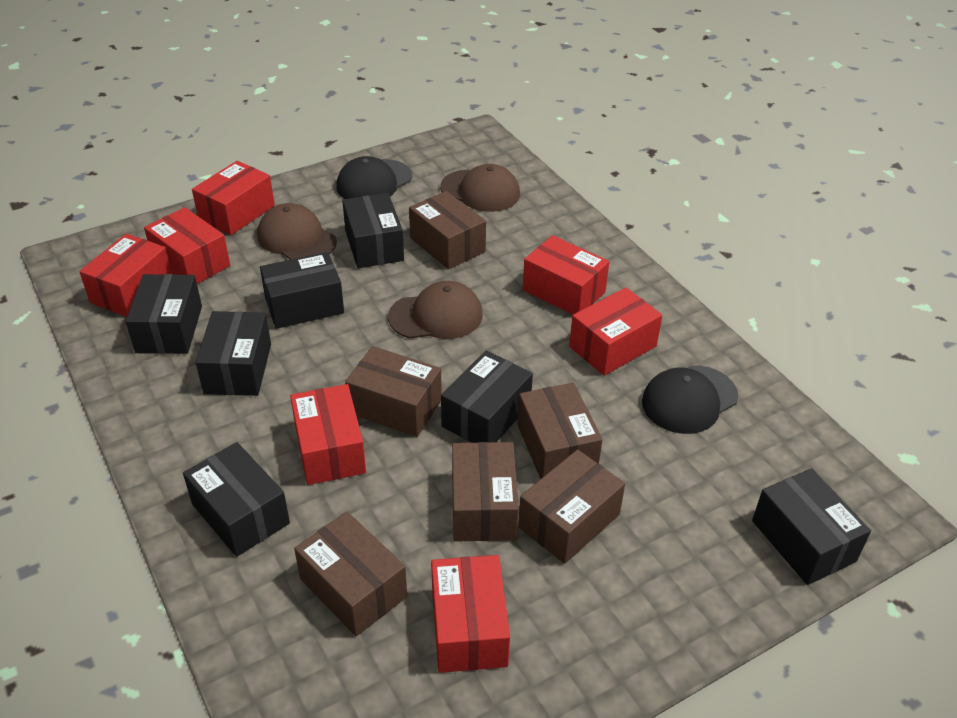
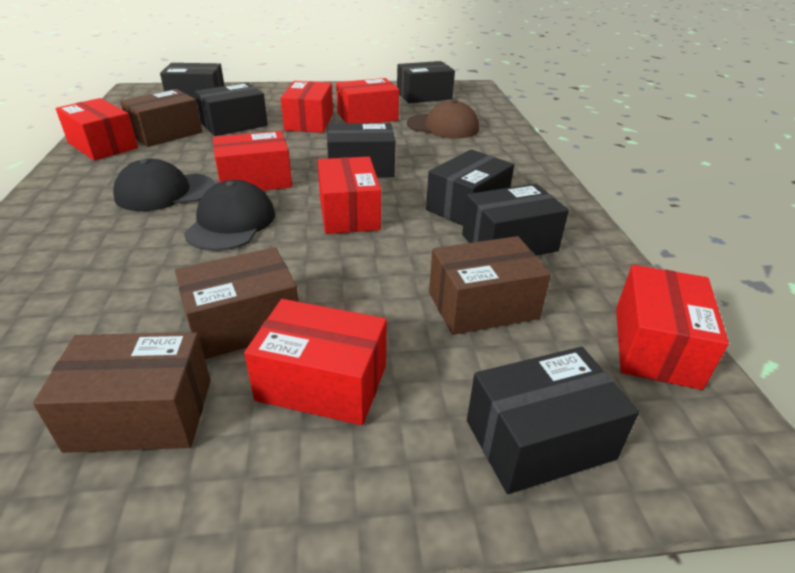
brown box: 6 -> 4
brown cap: 3 -> 1

